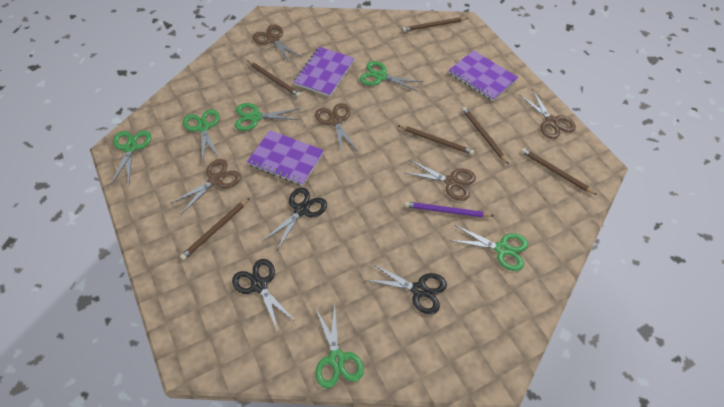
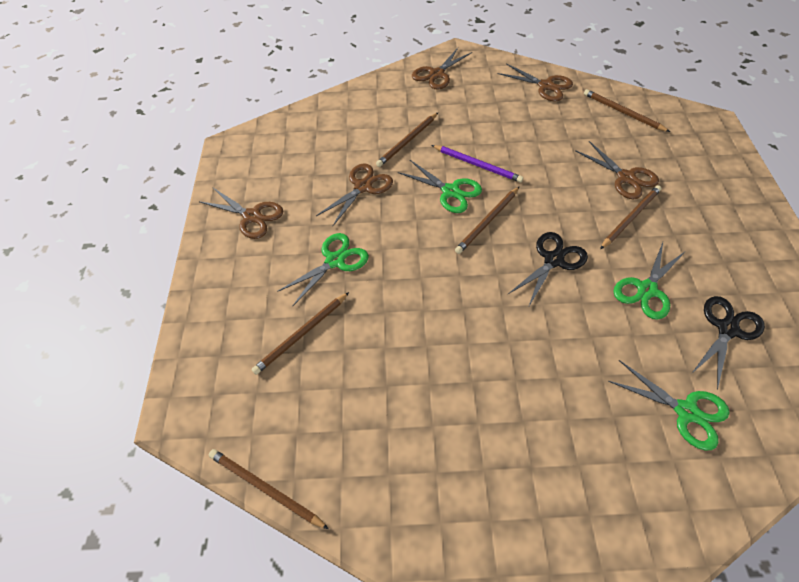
black scissors: 3 -> 2
green scissors: 6 -> 4
purple notebook: 3 -> 0

